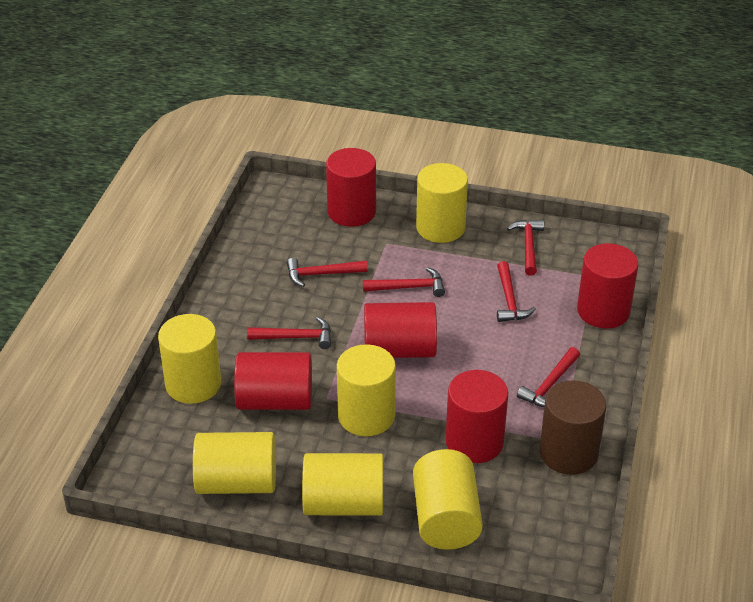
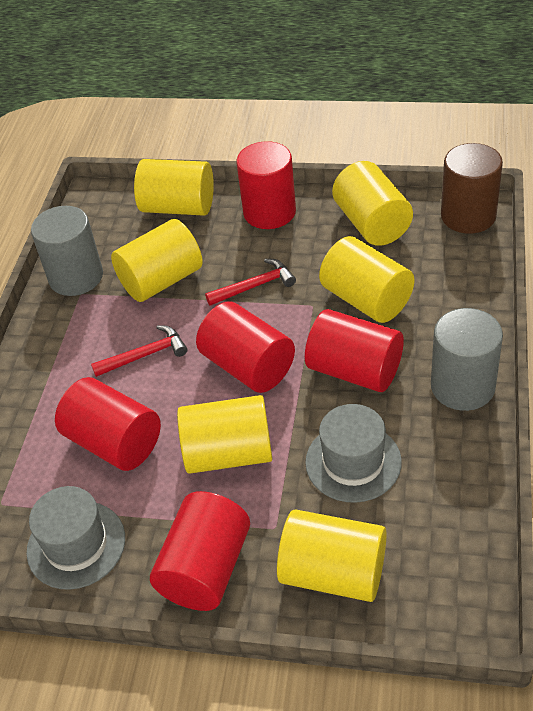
grey cylinder: 0 -> 2
grey hat: 0 -> 2
red hammer: 6 -> 2

